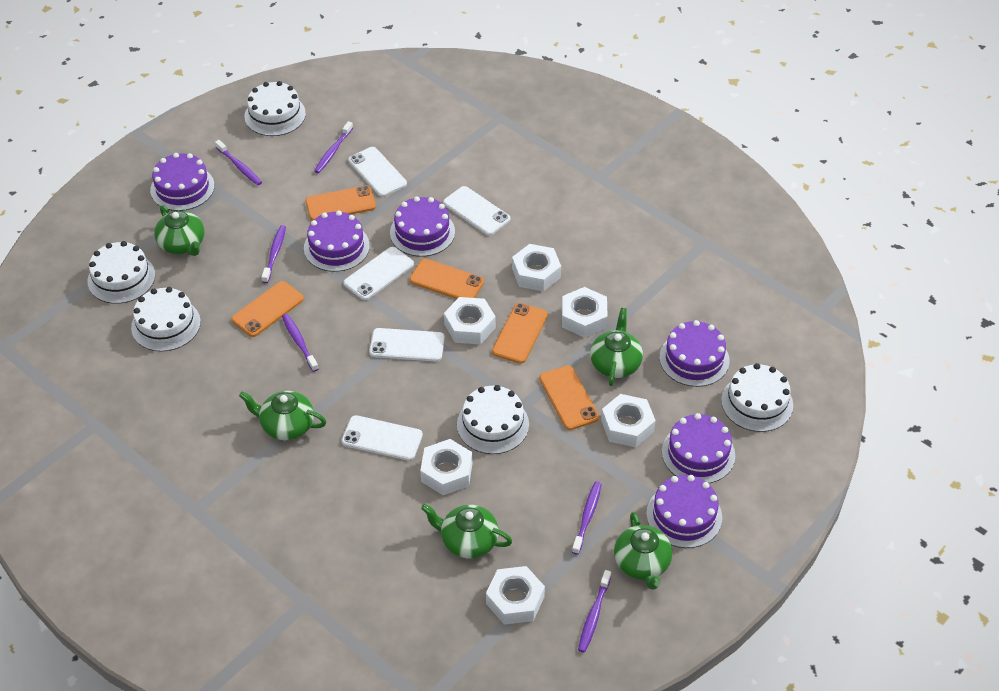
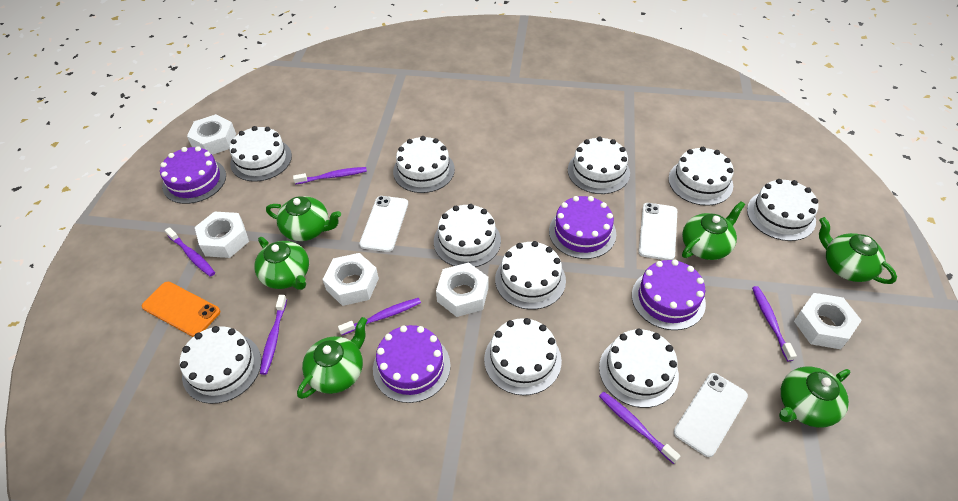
green teapot: 5 -> 6
orange phone: 5 -> 1
purple cake: 6 -> 4
white cake: 5 -> 10
white nut: 6 -> 5
white phone: 5 -> 3

